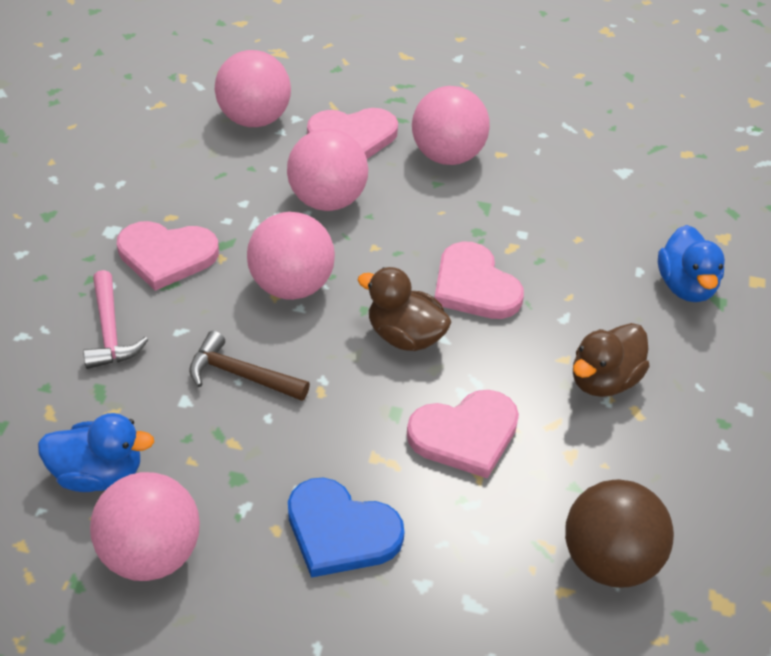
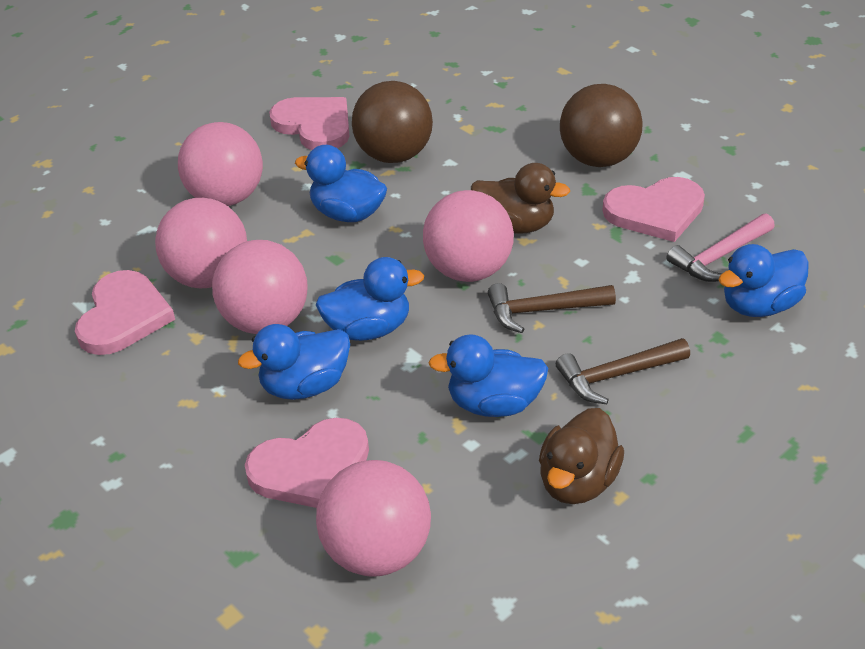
blue duck: 2 -> 5
blue heart: 1 -> 0
brown ball: 1 -> 2
brown hammer: 1 -> 2

